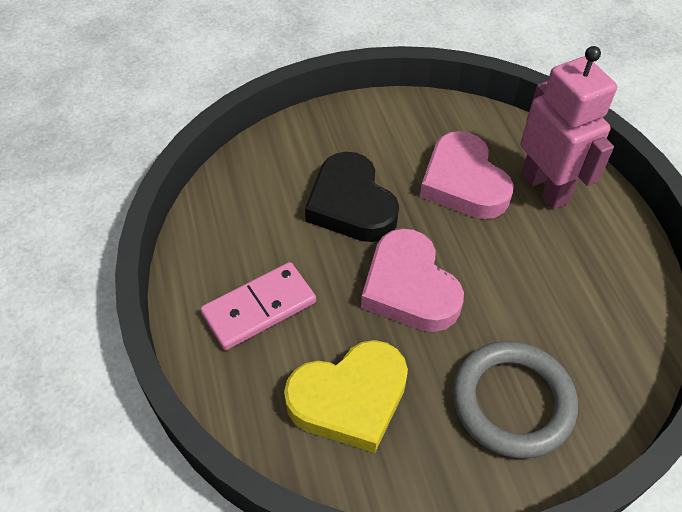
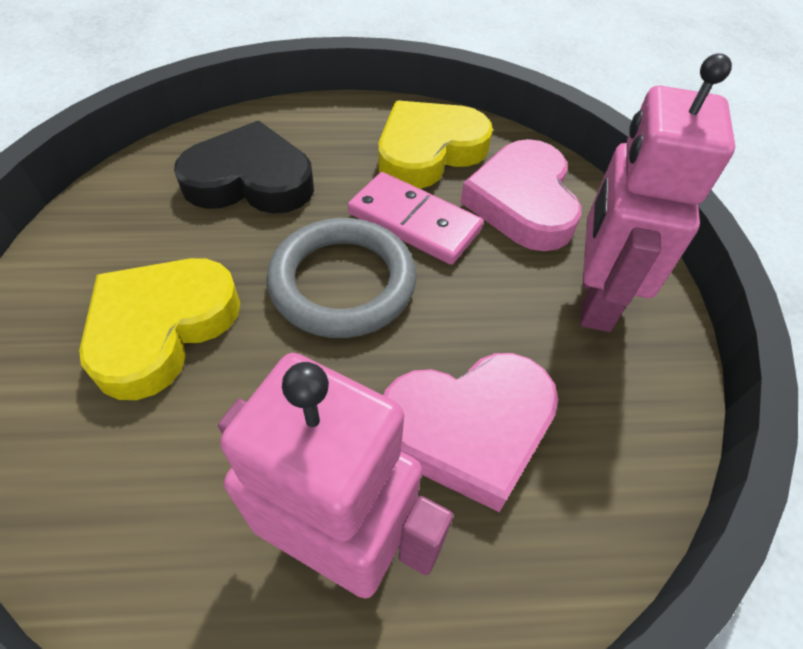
pink robot: 1 -> 2
yellow heart: 1 -> 2

